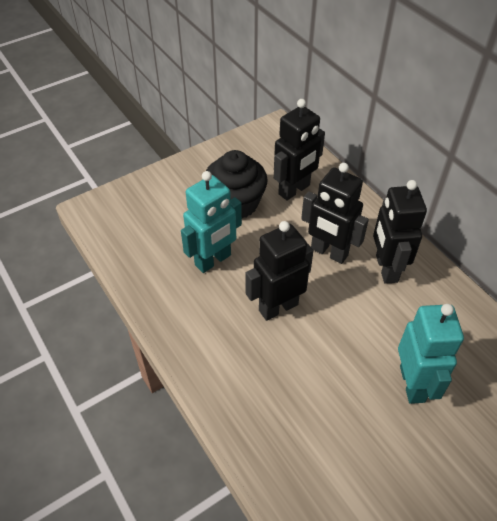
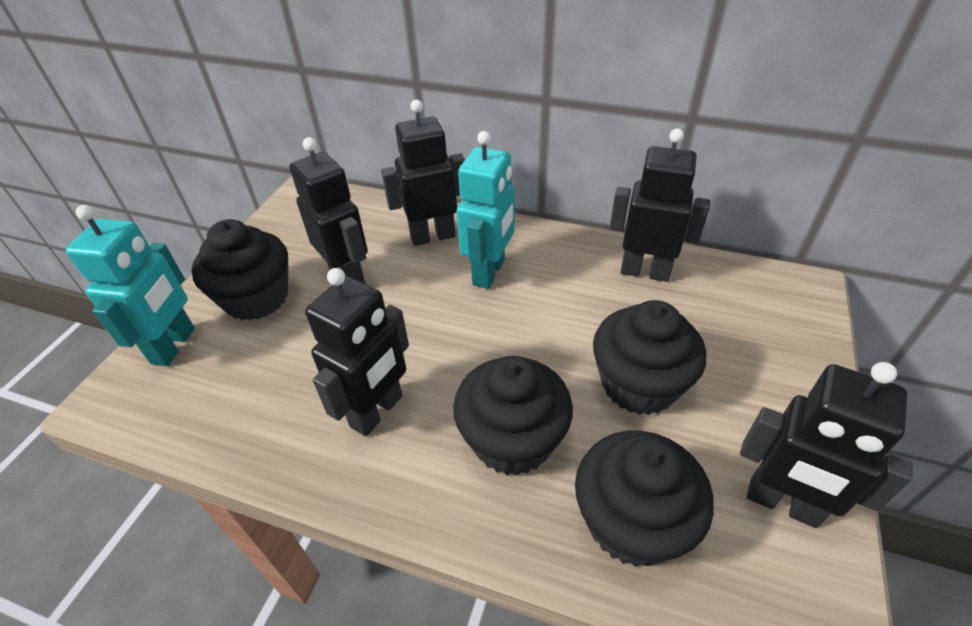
black cupcake: 1 -> 4
black robot: 4 -> 5

